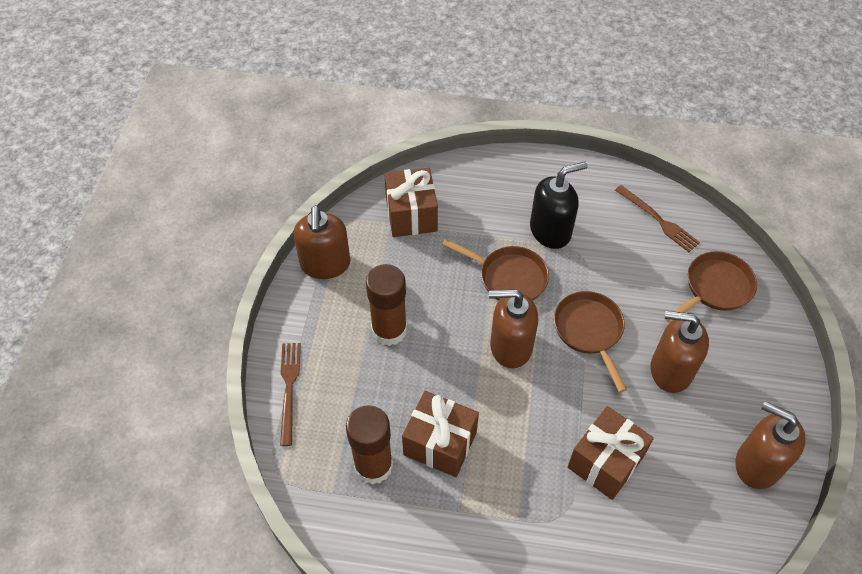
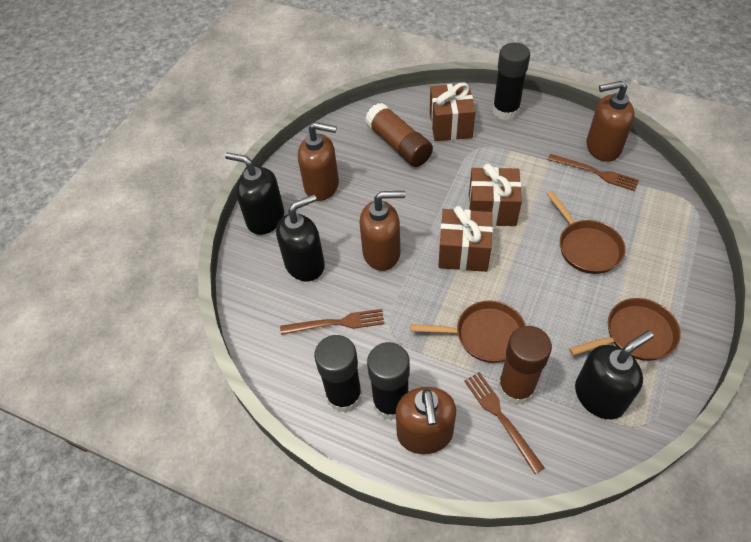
black glue stick: 0 -> 3
black soap dispenser: 1 -> 3
brown fork: 2 -> 3

